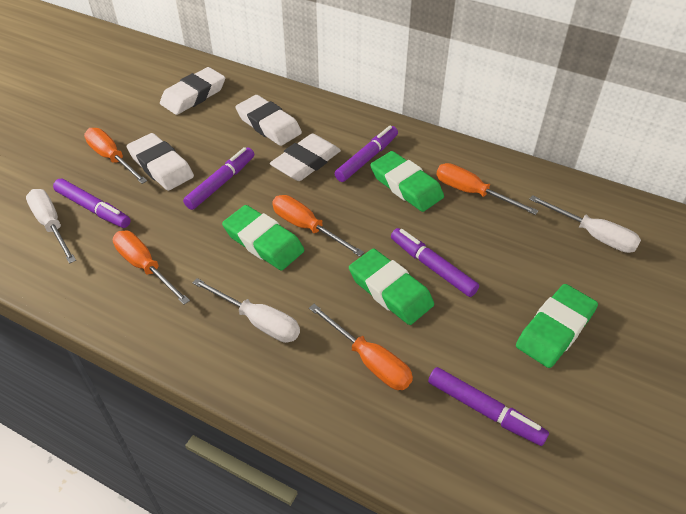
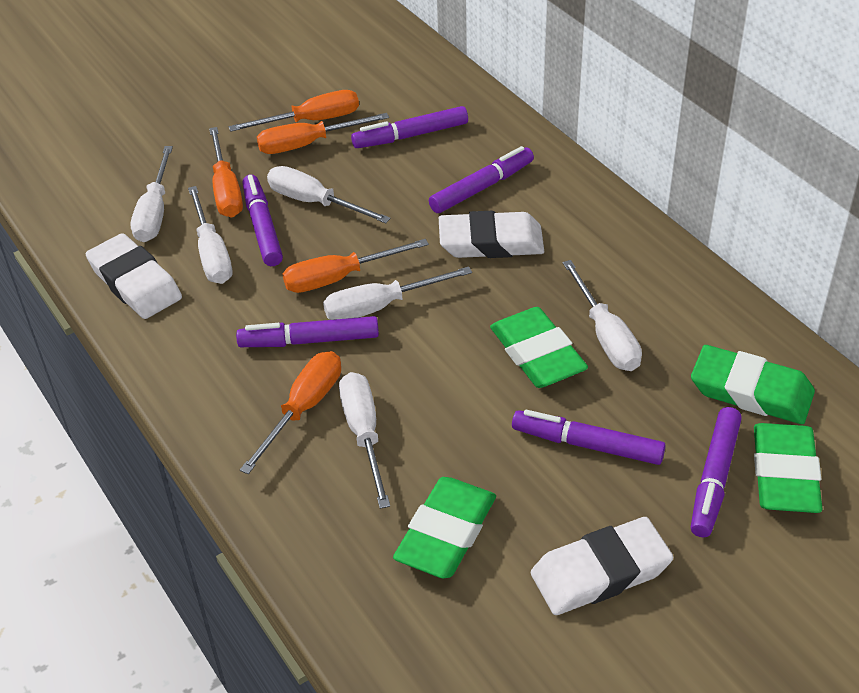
purple marker: 5 -> 6
white eraser: 4 -> 3
white screwdriver: 3 -> 6

